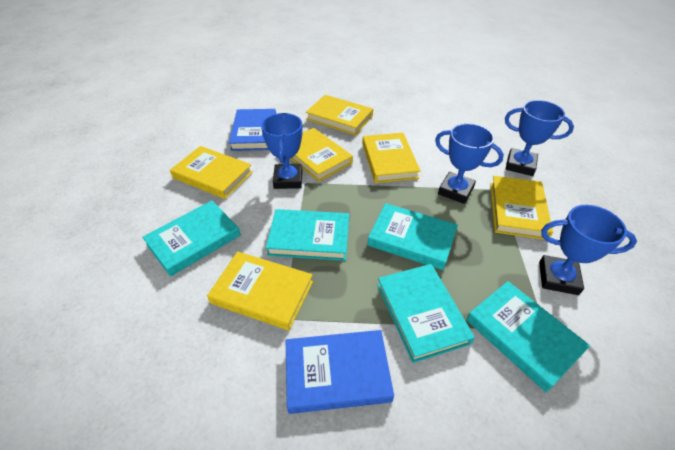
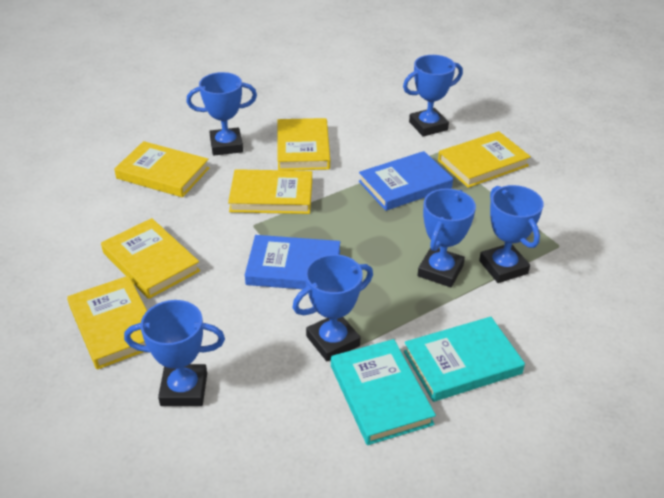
blue trophy: 4 -> 6
turquoise book: 5 -> 2

